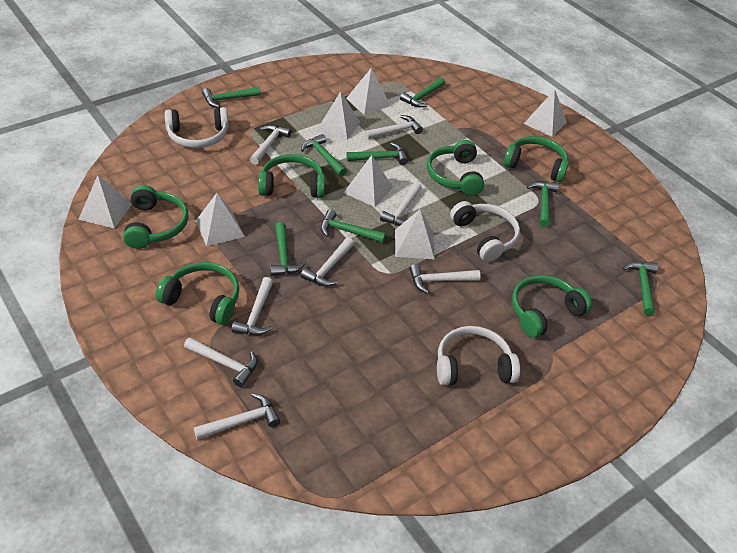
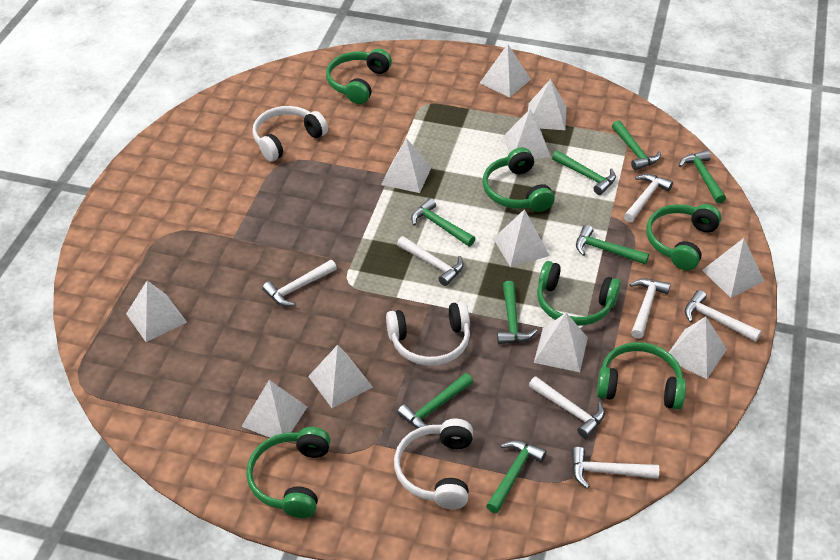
white hammer: 8 -> 7
white pyramid: 7 -> 11

